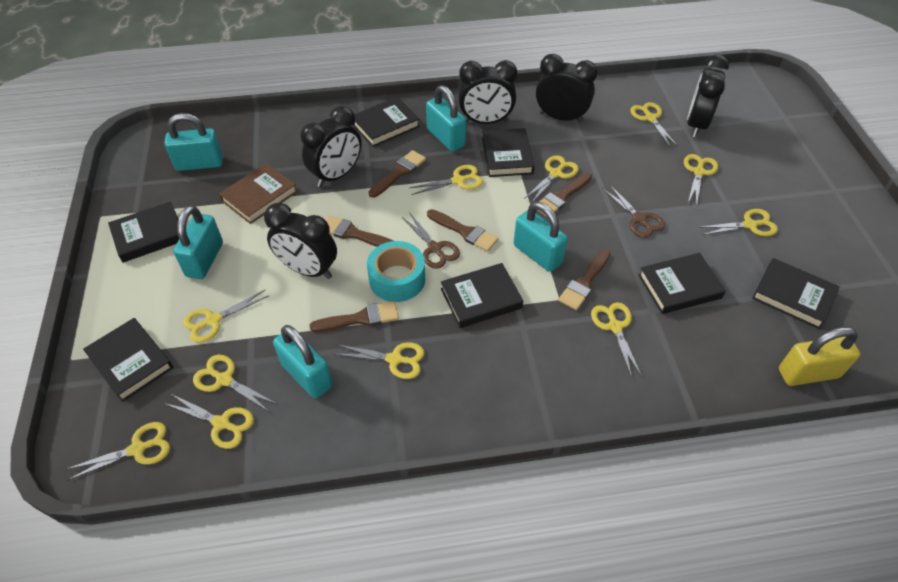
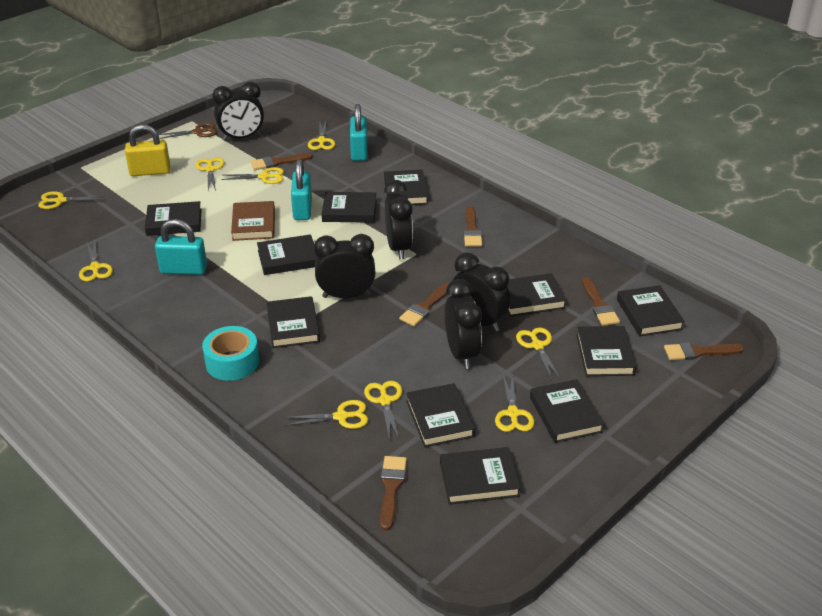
black book: 7 -> 11
brown scissors: 2 -> 1
turquoise padlock: 5 -> 3
yellow scissors: 11 -> 9

